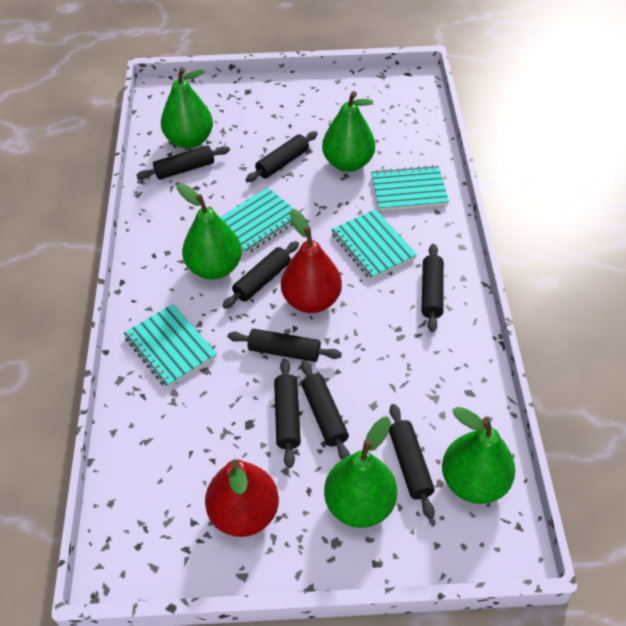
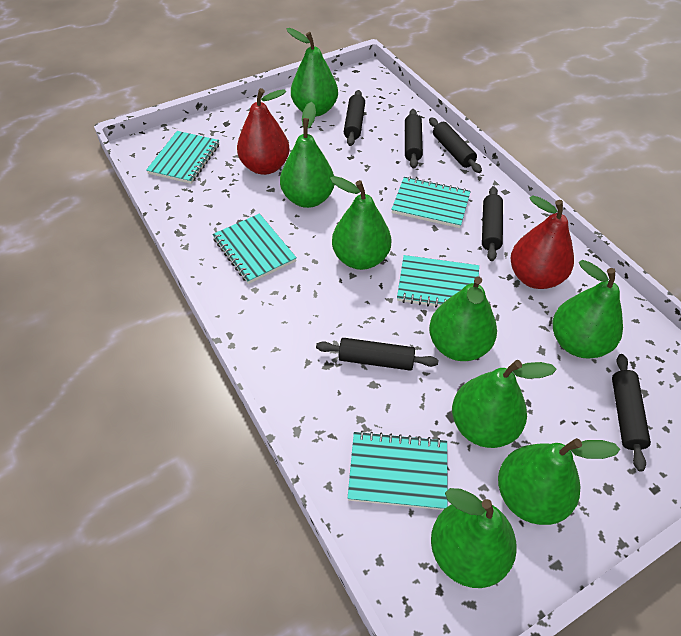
black rolling pin: 8 -> 6
green pear: 5 -> 8
turquoise notebook: 4 -> 5

